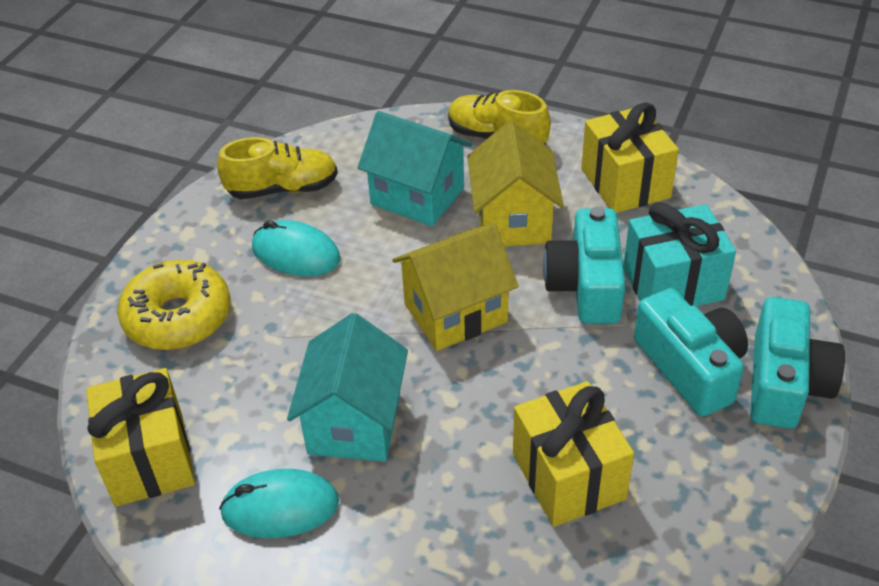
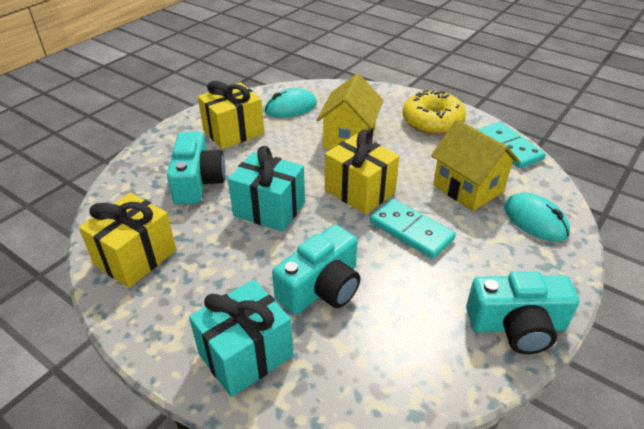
turquoise domino: 0 -> 2
turquoise gift: 1 -> 2
turquoise house: 2 -> 0
yellow shoe: 2 -> 0

